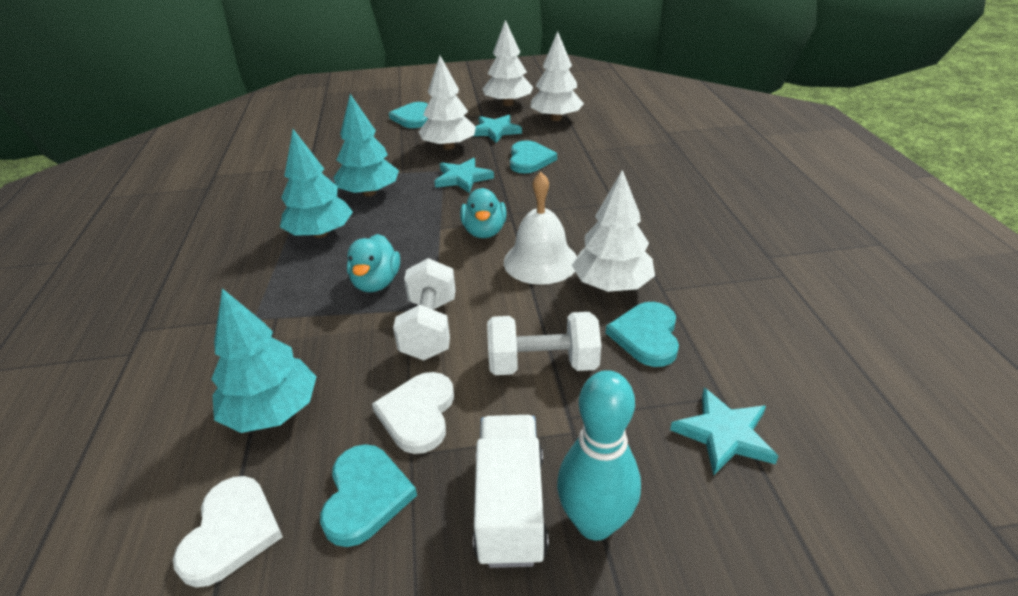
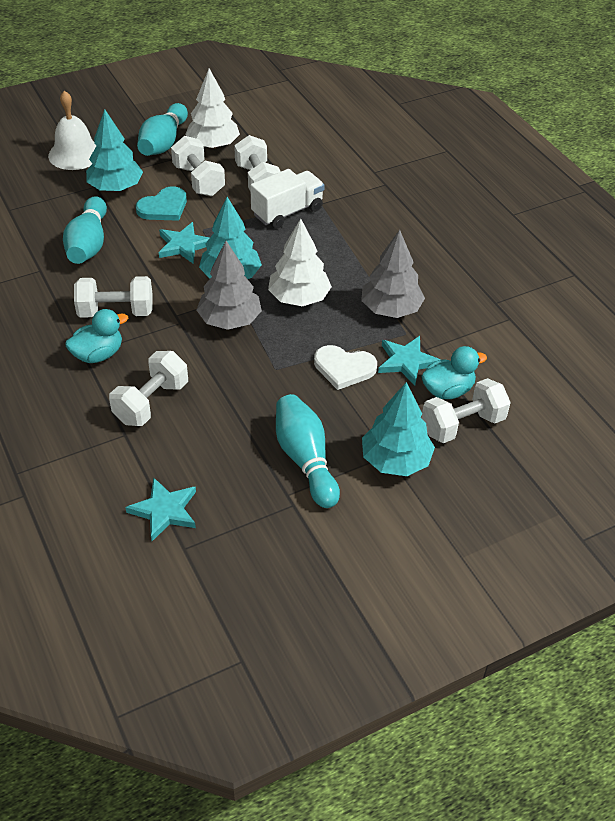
grey tree: 0 -> 2
turquoise bowling pin: 1 -> 3
turquoise heart: 4 -> 1
white dumbbell: 2 -> 5
white heart: 2 -> 1
white tree: 4 -> 2

